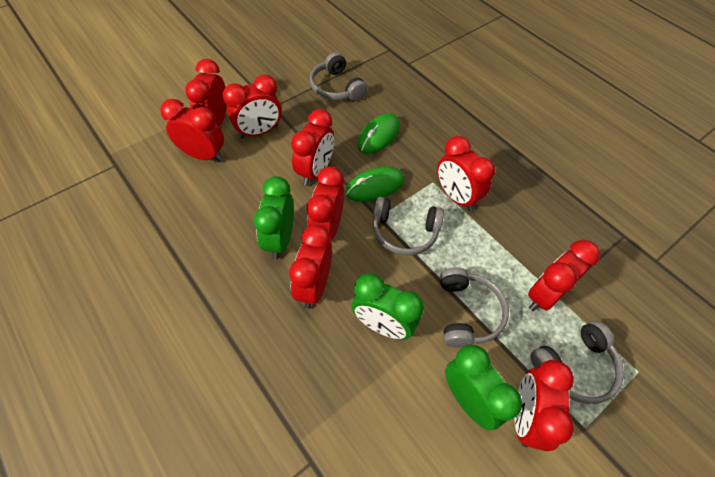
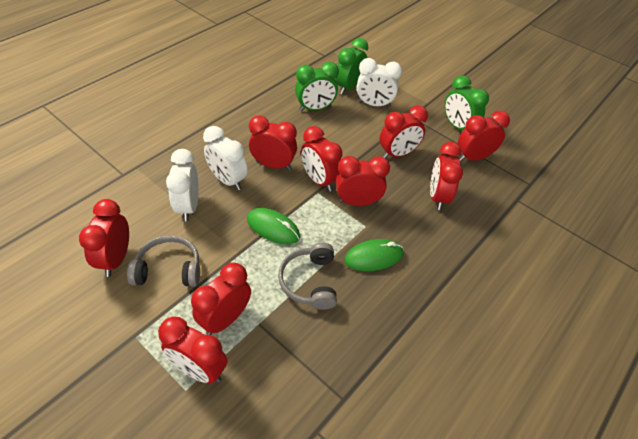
grey headphones: 4 -> 2
white clock: 0 -> 3

